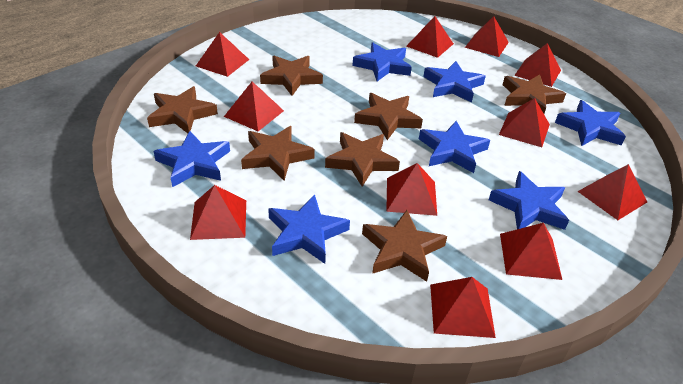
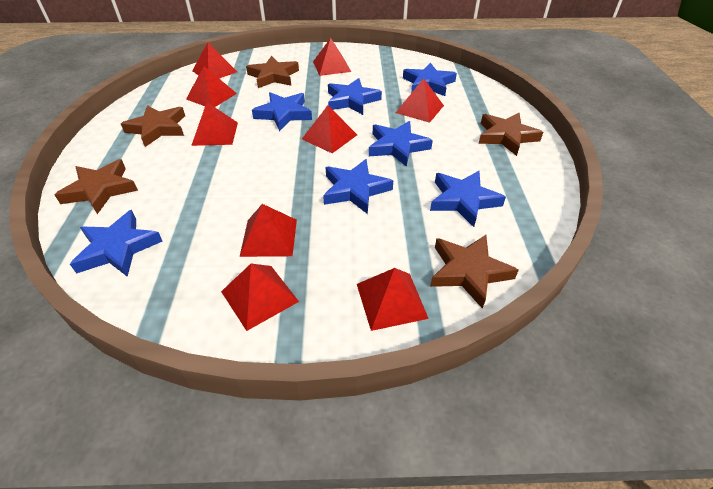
brown star: 7 -> 5
red pyramid: 11 -> 9

